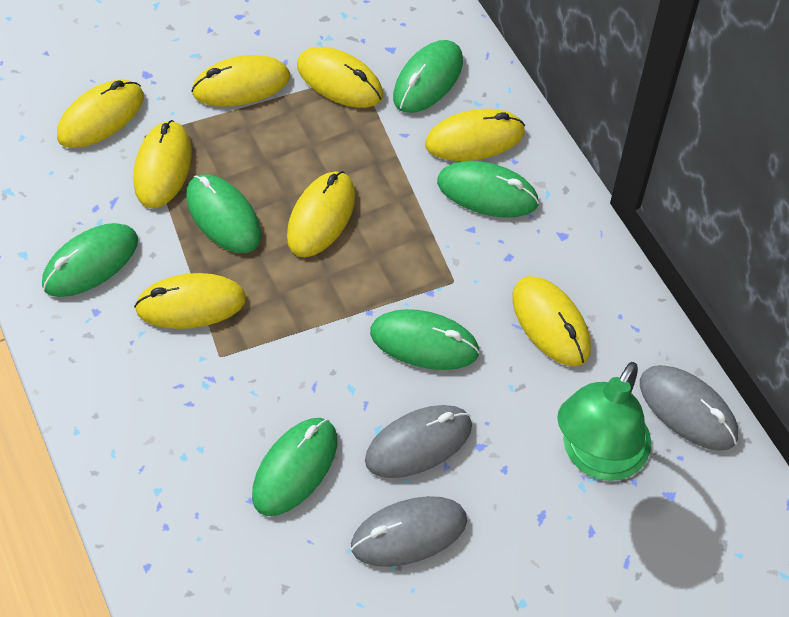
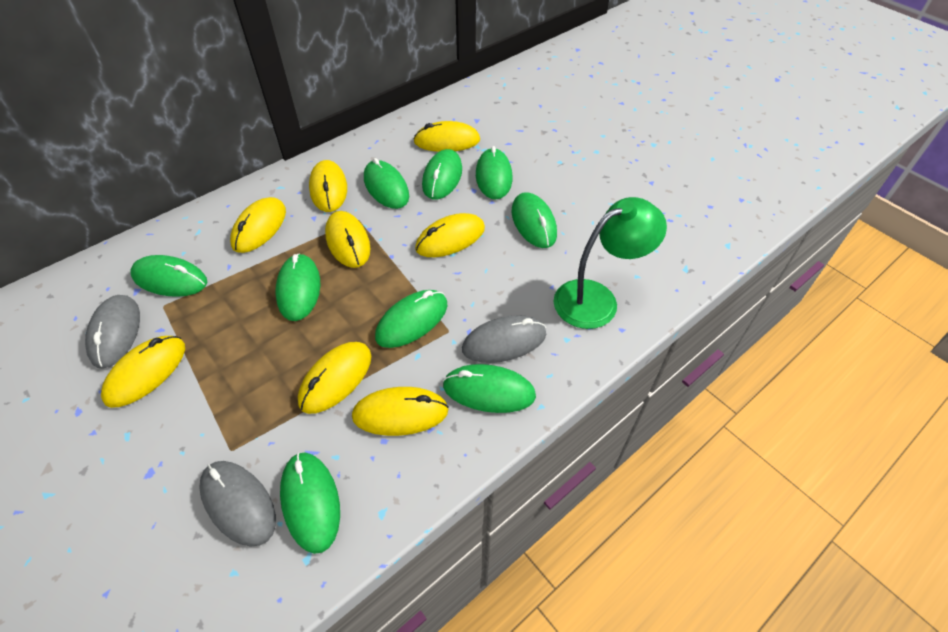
green mouse: 6 -> 9

